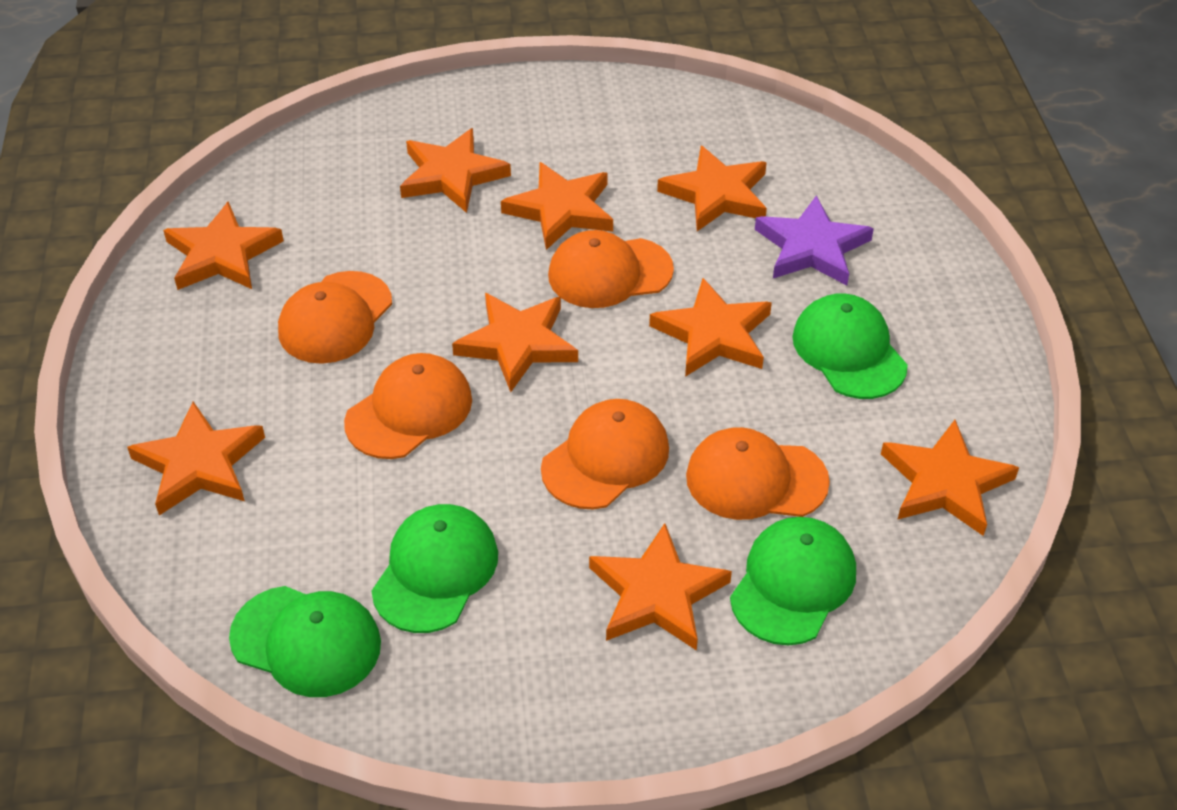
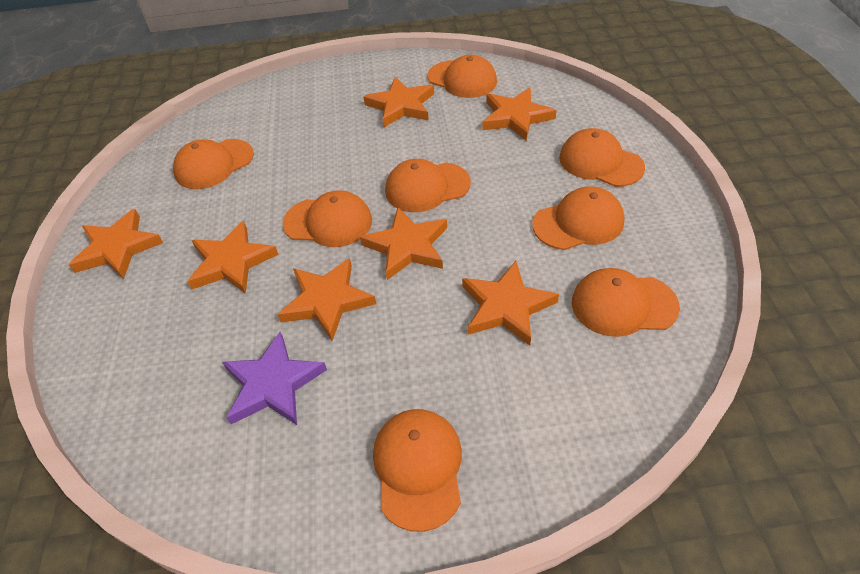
green cap: 4 -> 0
orange cap: 5 -> 8
orange star: 9 -> 7

